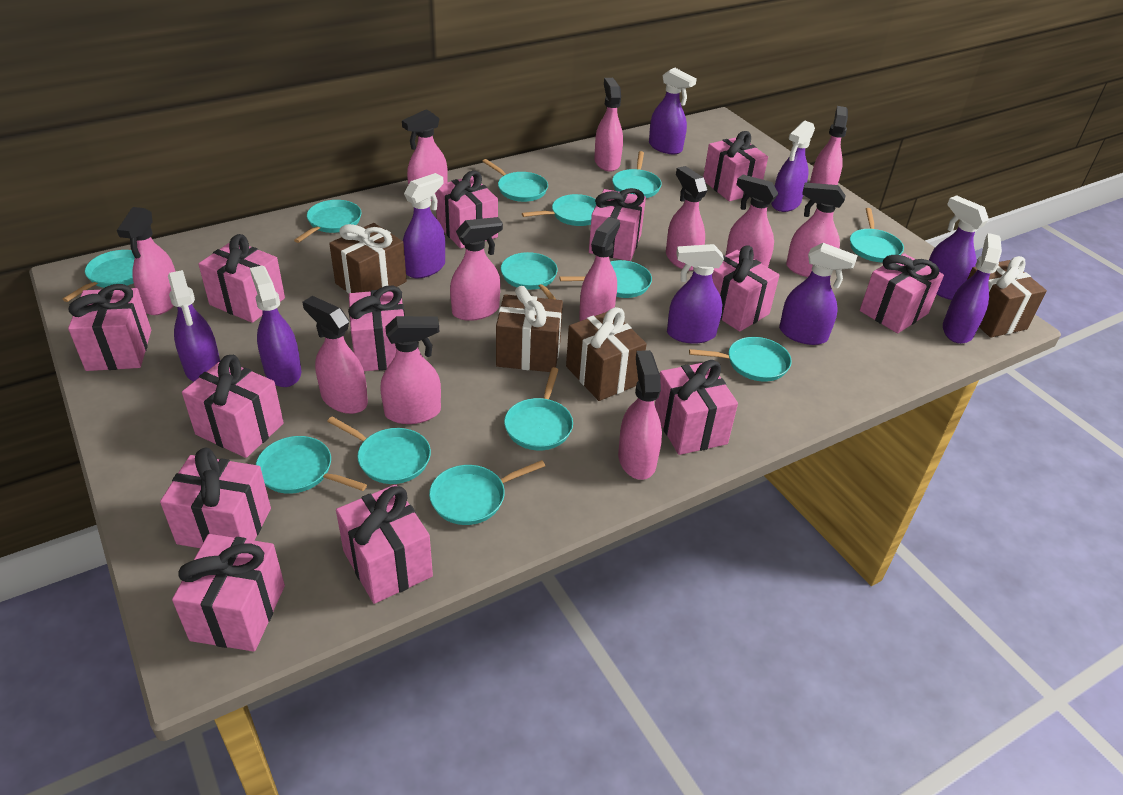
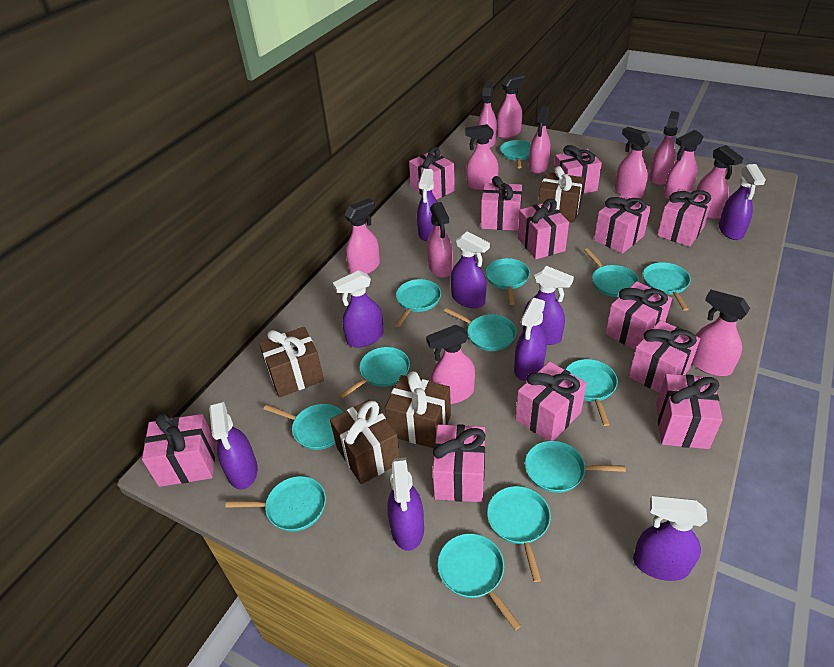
pink gift: 13 -> 12

